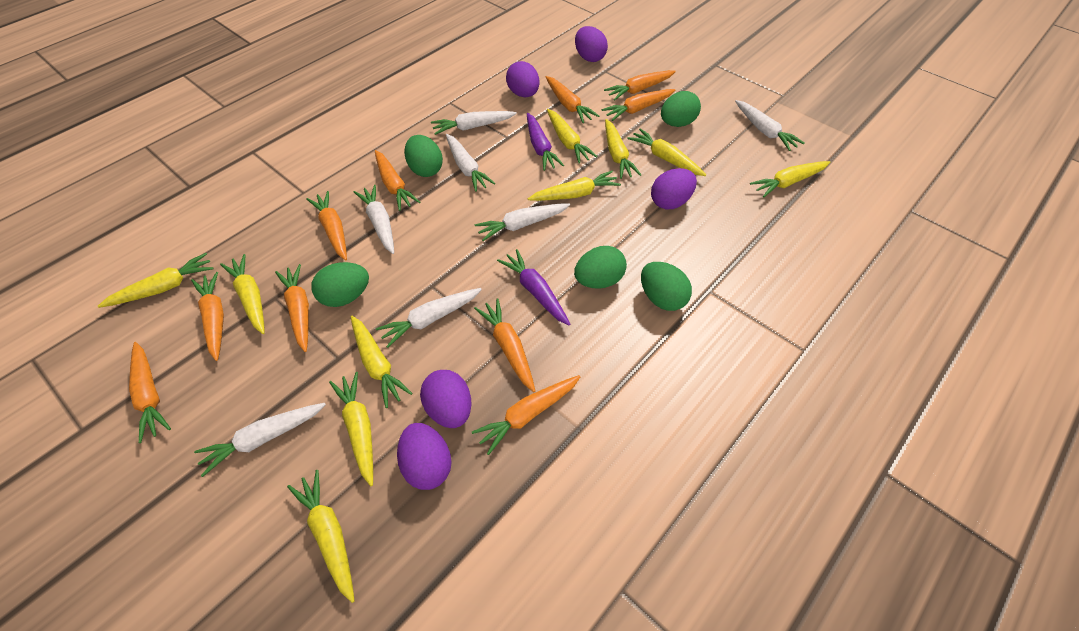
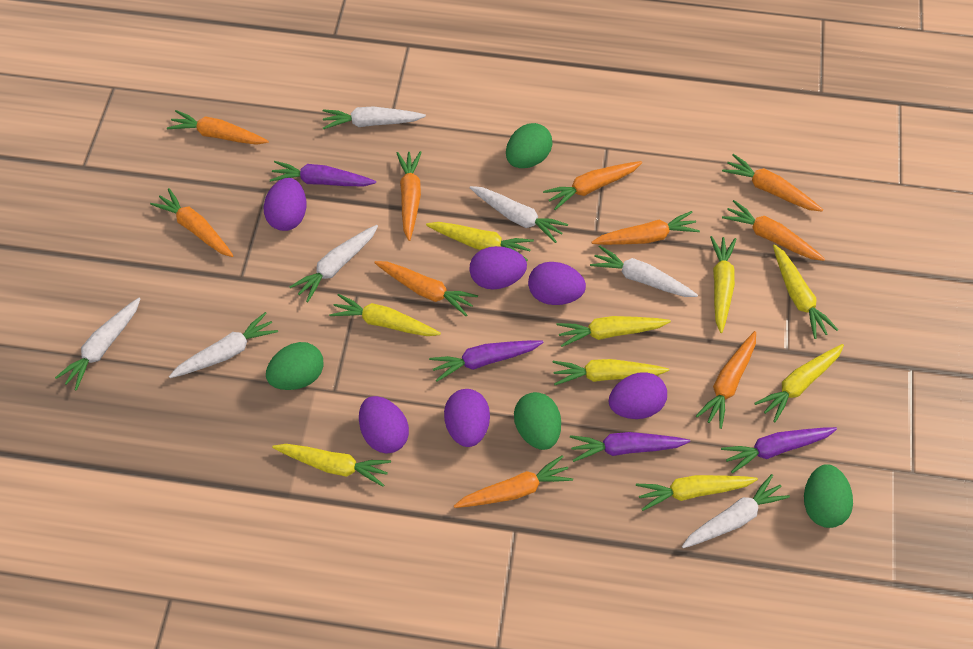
green egg: 5 -> 4
purple carrot: 2 -> 4
purple egg: 5 -> 6
yellow carrot: 10 -> 9

